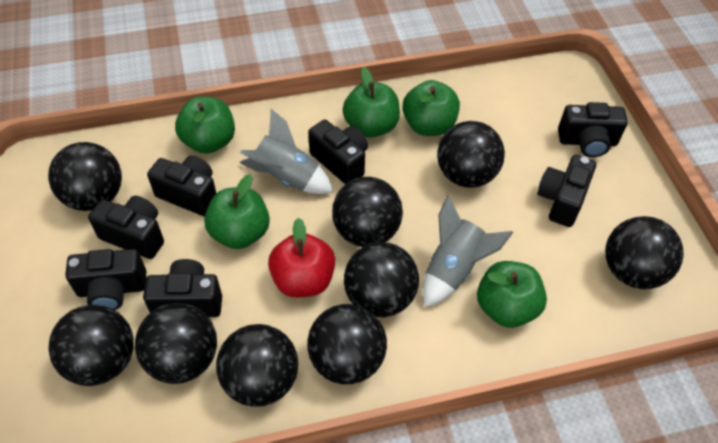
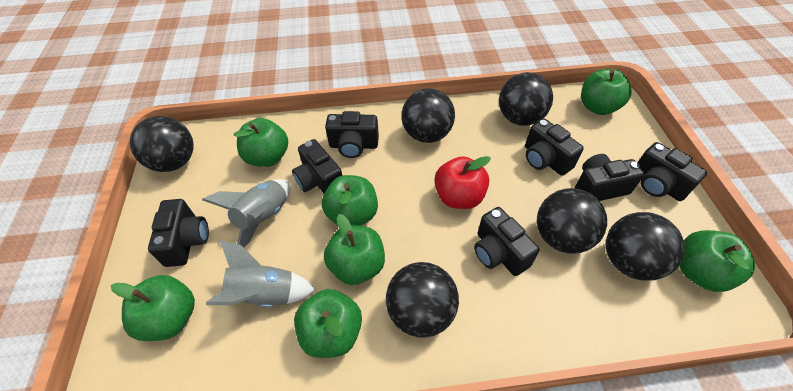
black ball: 9 -> 6
green apple: 5 -> 7

